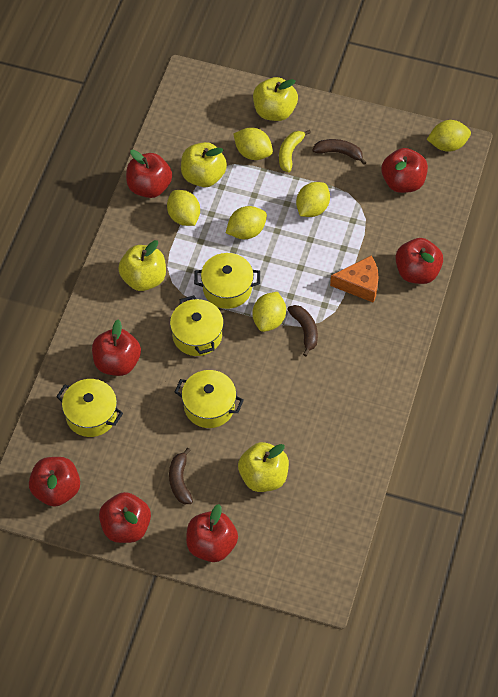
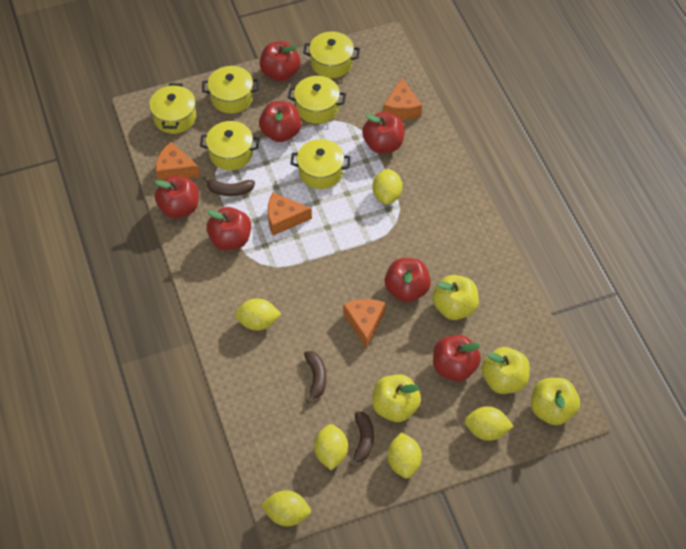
orange cheese: 1 -> 4
yellow banana: 1 -> 0
yellow pot: 4 -> 6

